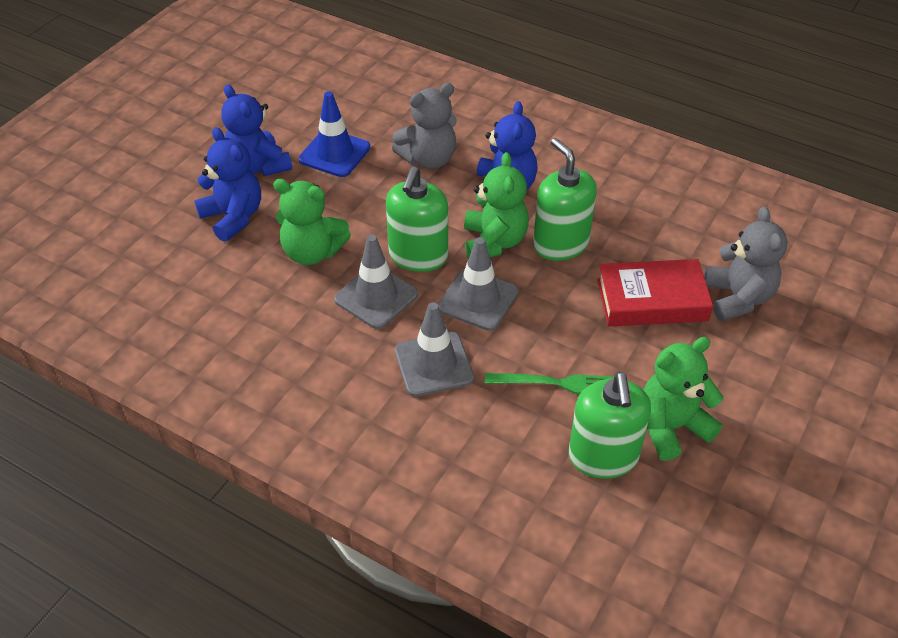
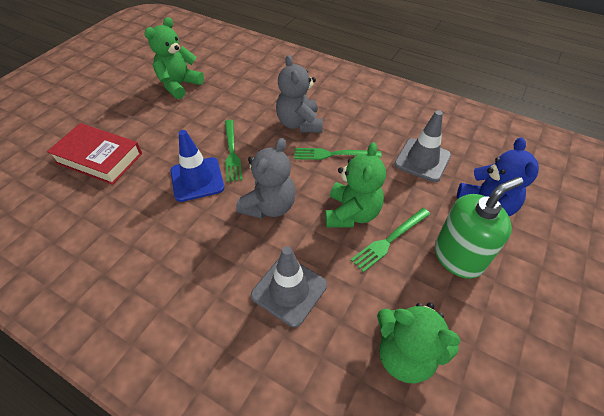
blue teddy bear: 3 -> 1
green fork: 1 -> 3
green soap dispenser: 3 -> 1
grey traffic cone: 3 -> 2

